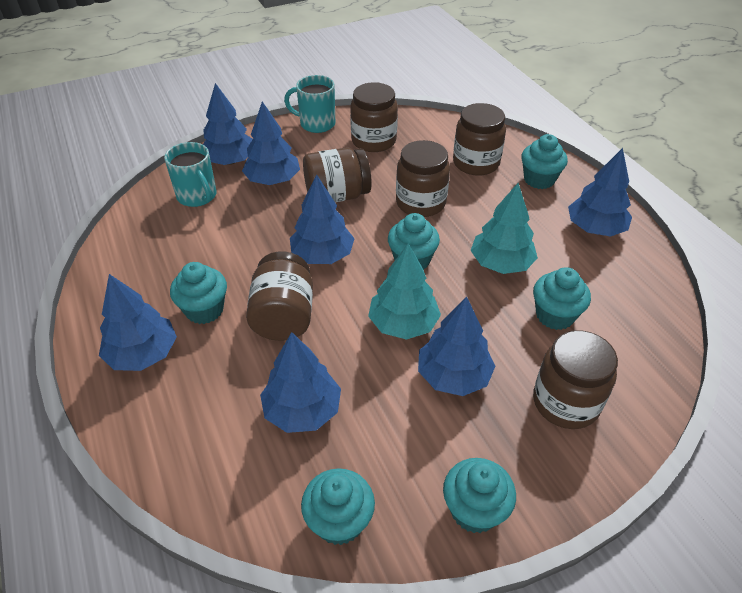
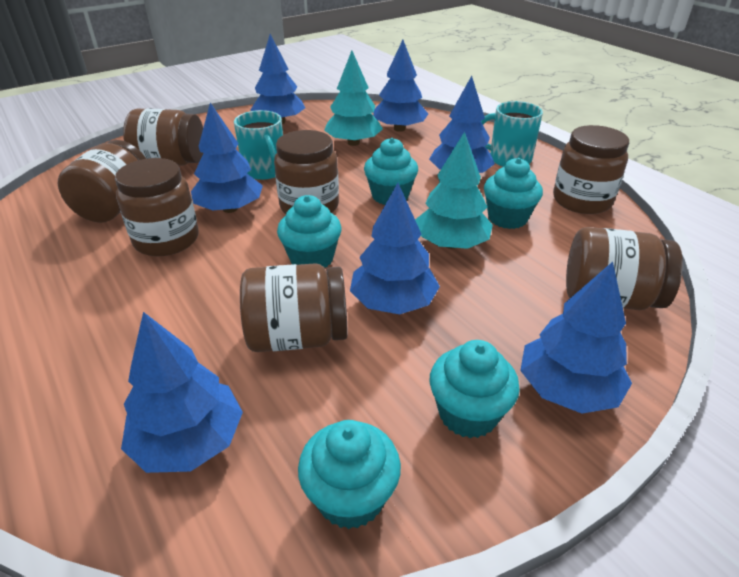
brown jar: 6 -> 7
turquoise cupcake: 6 -> 5

